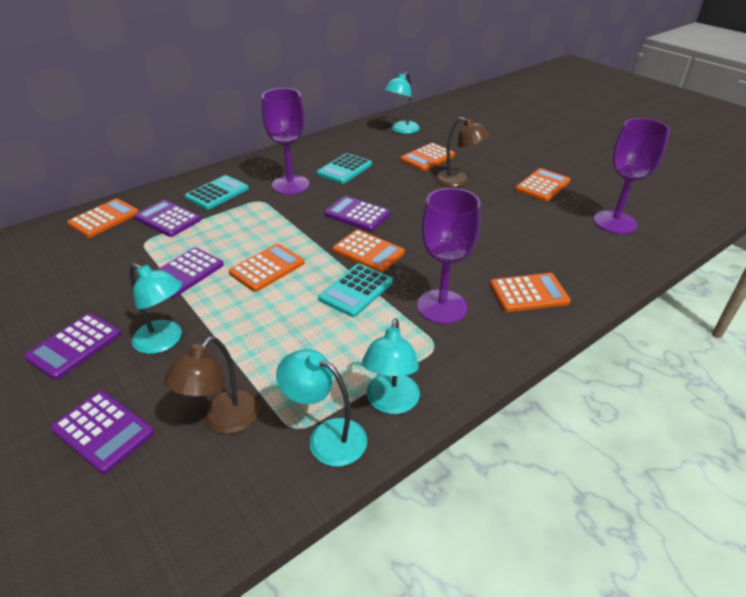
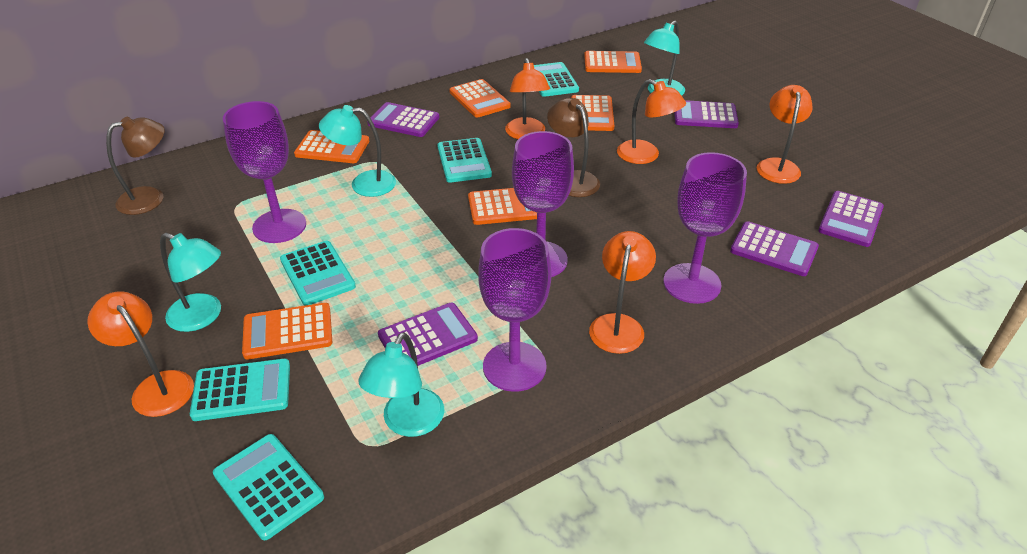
orange lamp: 0 -> 5
purple goblet: 3 -> 4
turquoise calculator: 3 -> 5

